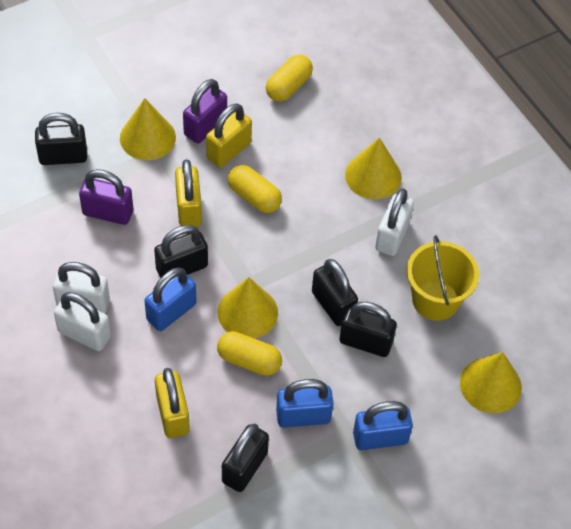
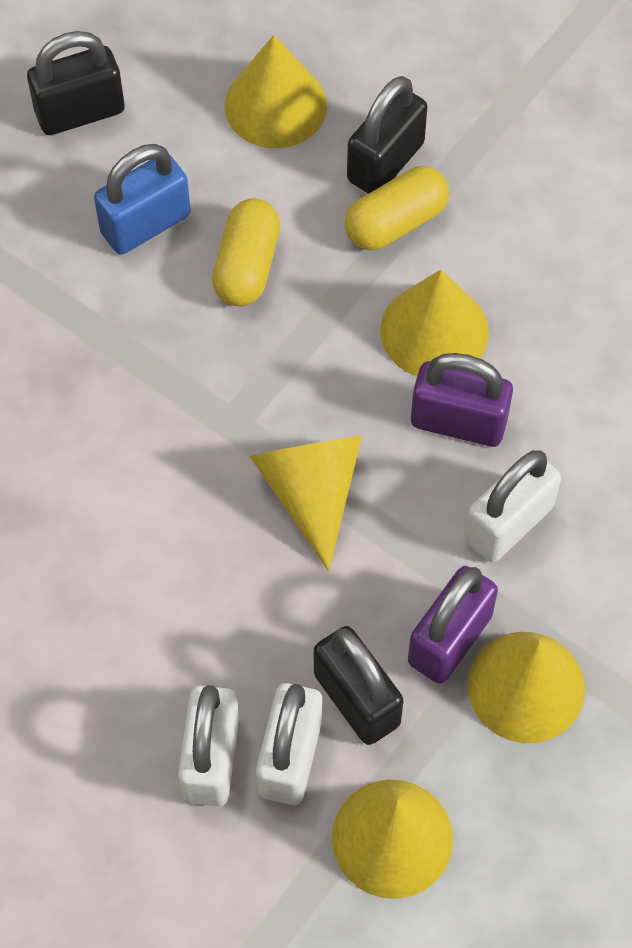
black padlock: 5 -> 3
blue padlock: 3 -> 1
yellow bucket: 1 -> 0
yellow capsule: 3 -> 2
yellow cone: 4 -> 5
yellow padlock: 3 -> 0

